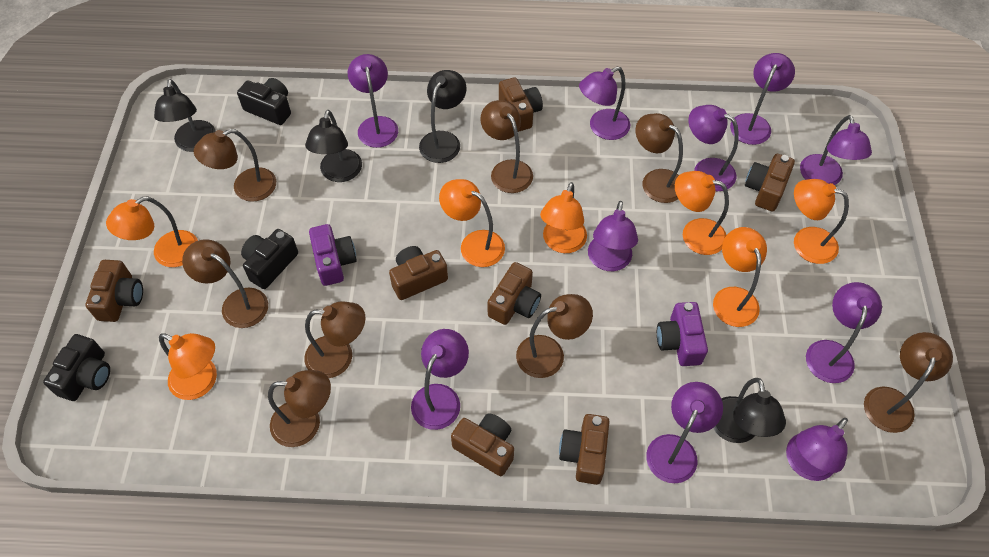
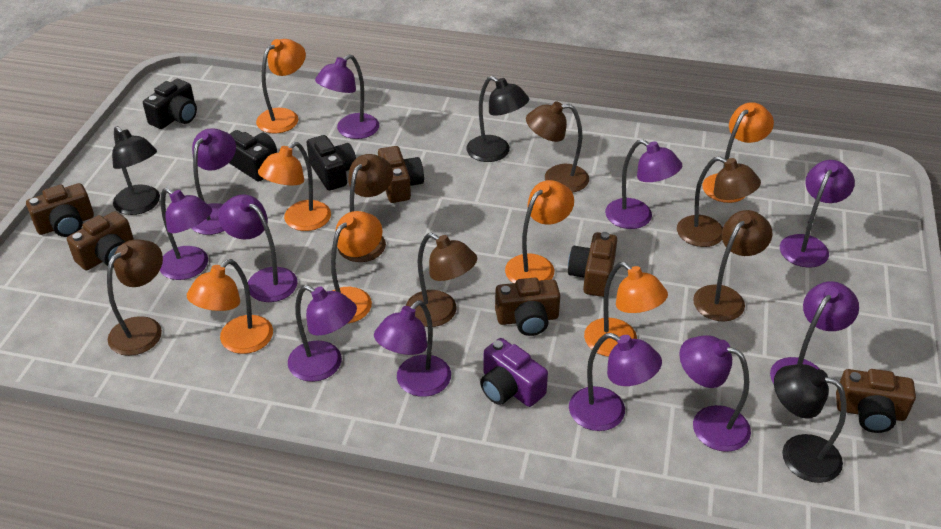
black lamp: 4 -> 3
brown camera: 7 -> 6
brown lamp: 8 -> 6
purple camera: 2 -> 1
purple lamp: 10 -> 11

